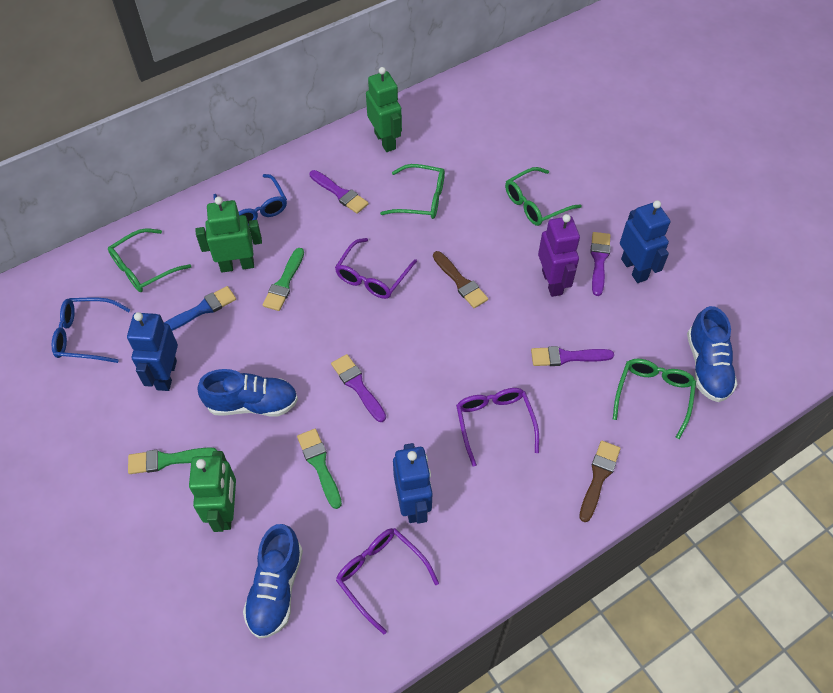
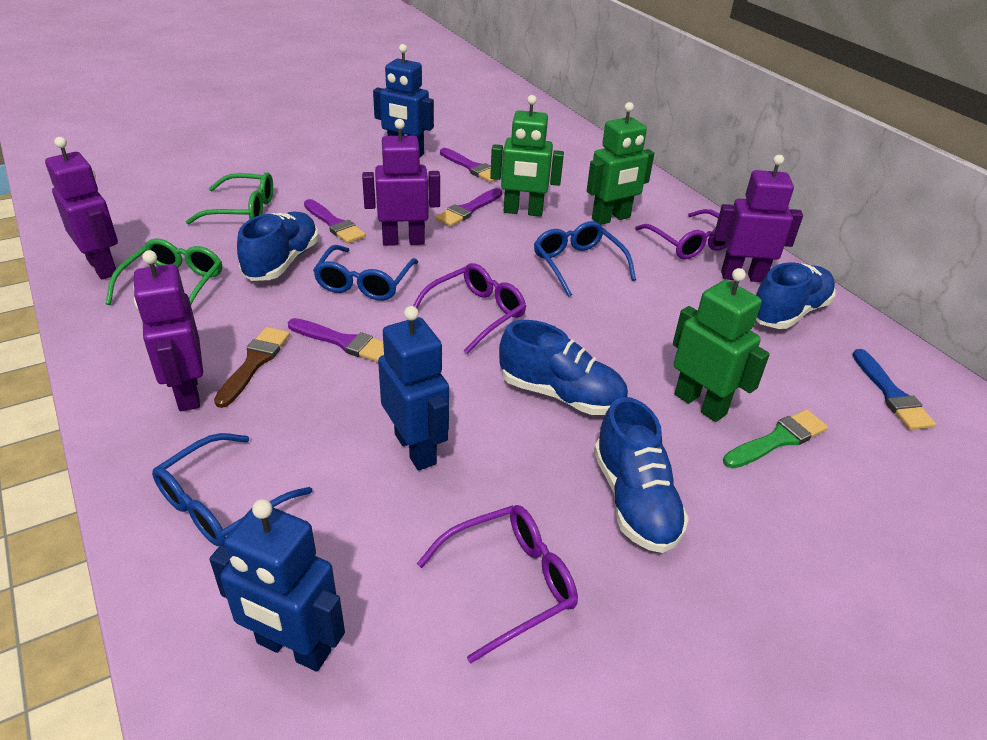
blue glasses: 2 -> 3
blue shoe: 3 -> 4
brown brush: 2 -> 1
green brush: 3 -> 1
green glasses: 4 -> 2
purple robot: 1 -> 4

